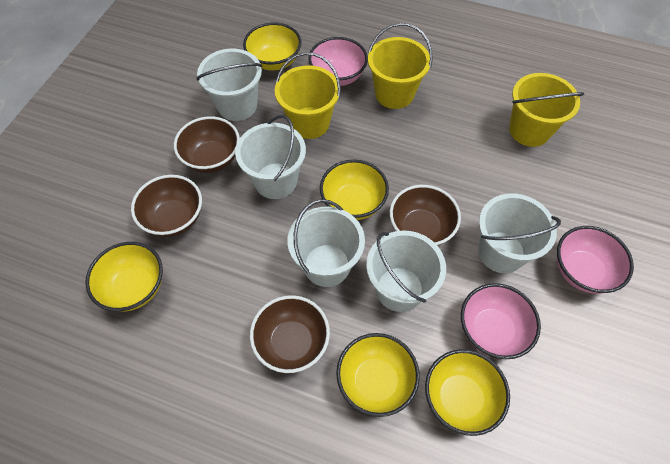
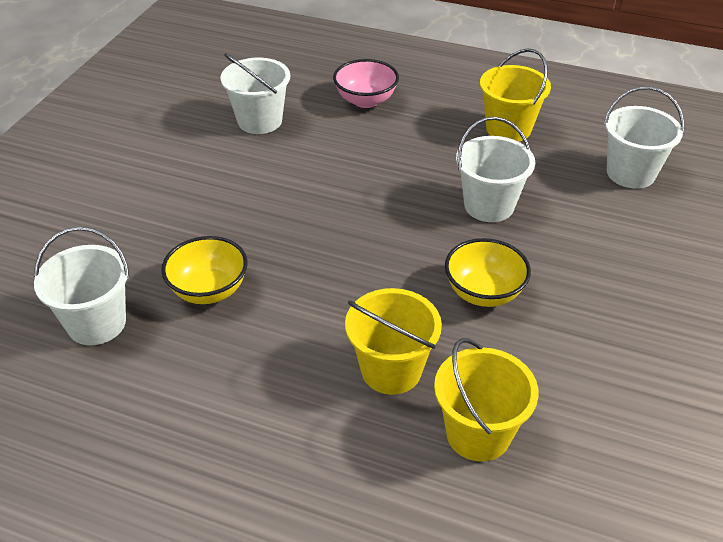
brown bowl: 4 -> 0
pink bowl: 3 -> 1
white bucket: 5 -> 4
yellow bowl: 5 -> 2

